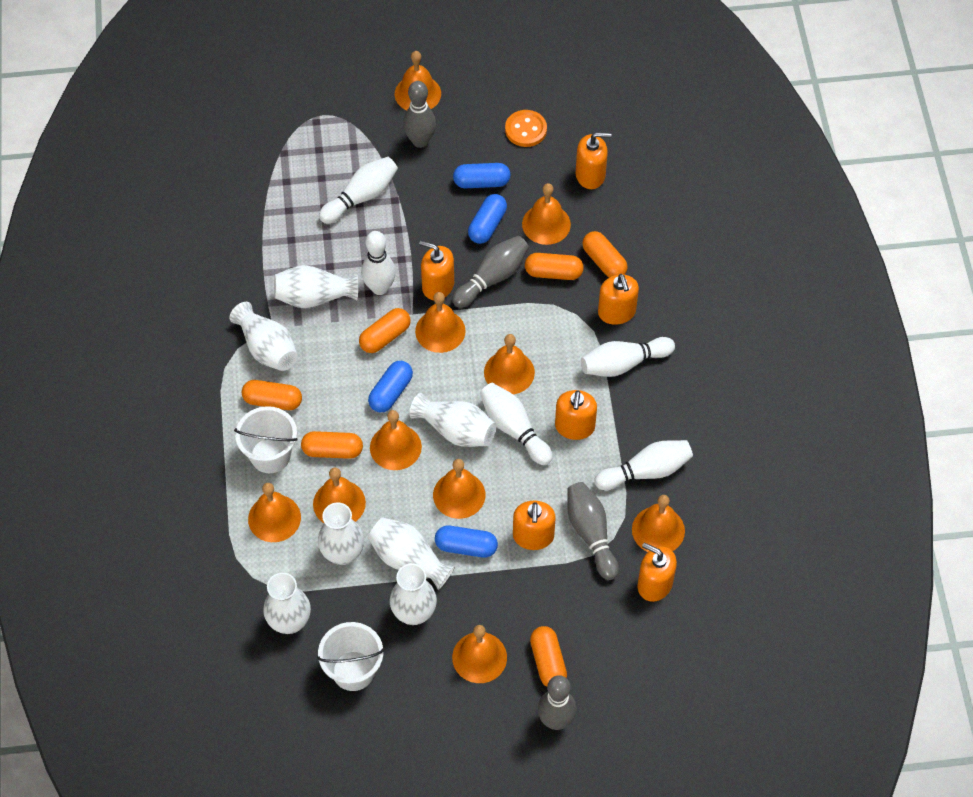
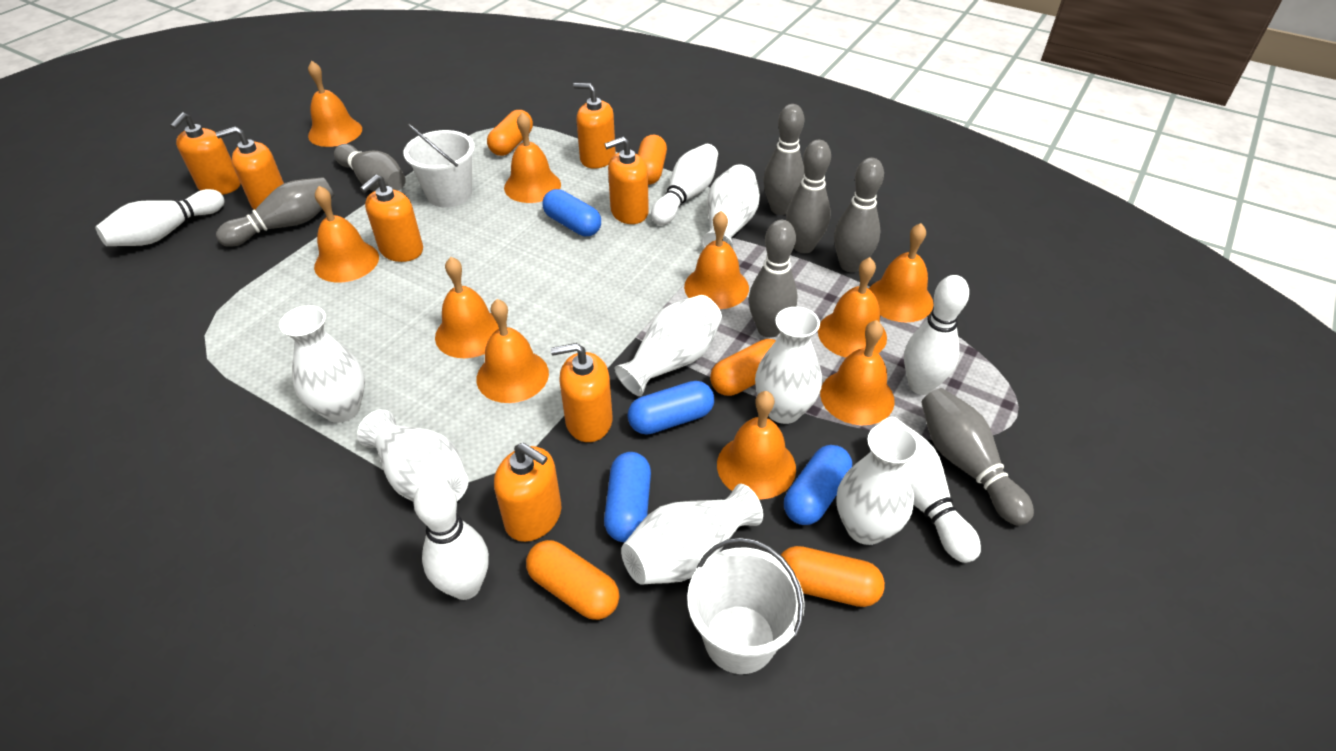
grey bowling pin: 4 -> 7
orange button: 1 -> 0
orange capsule: 6 -> 5
orange soap dispenser: 6 -> 7

